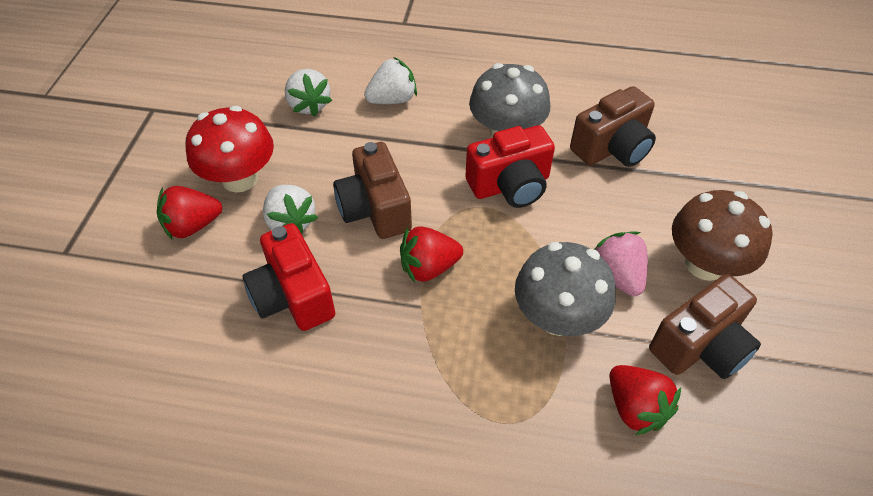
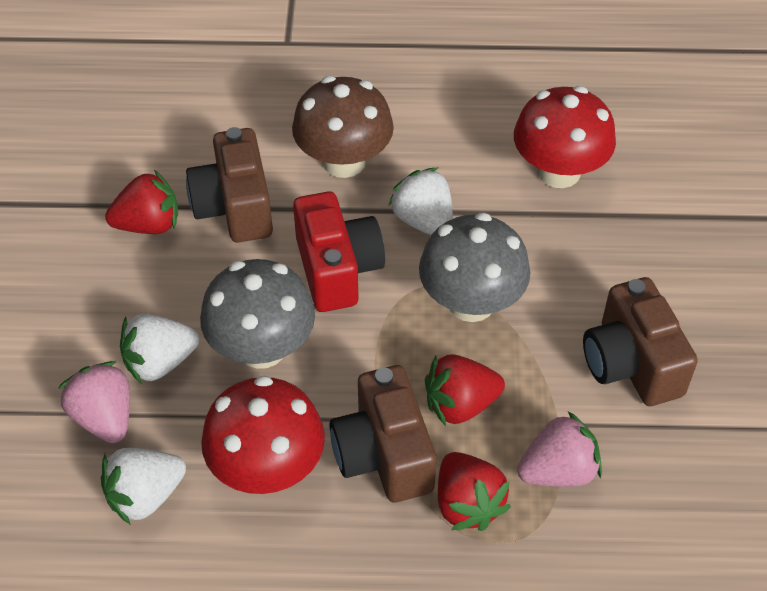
pink strawberry: 1 -> 2
red camera: 2 -> 1
red mushroom: 1 -> 2

